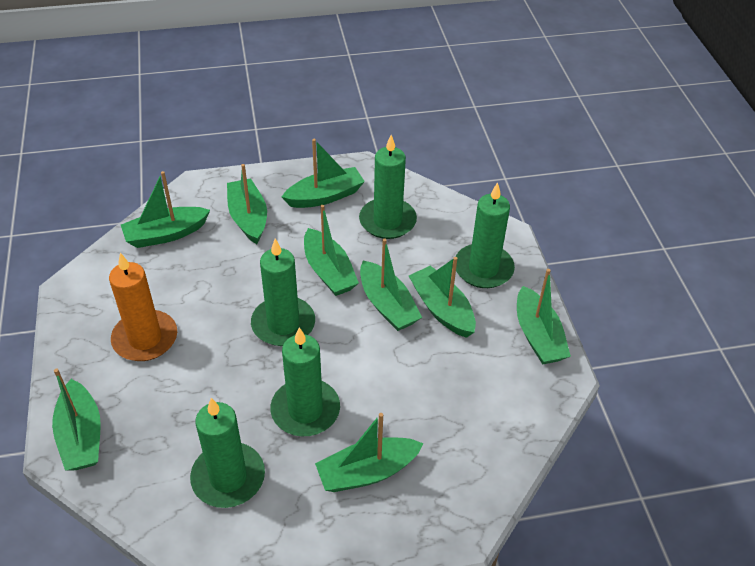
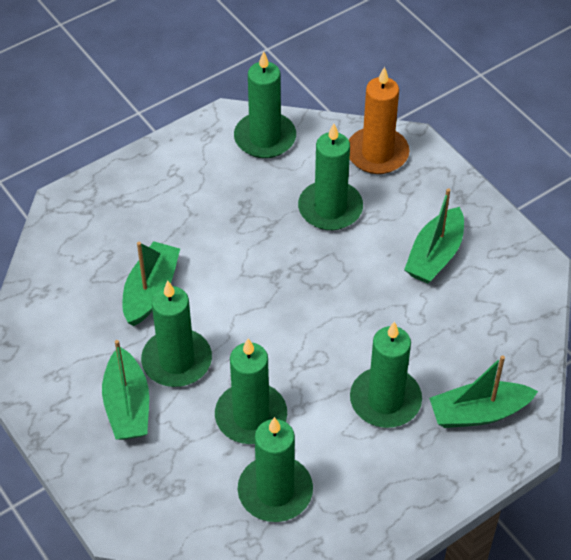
green boat: 9 -> 4
green candle: 5 -> 6

